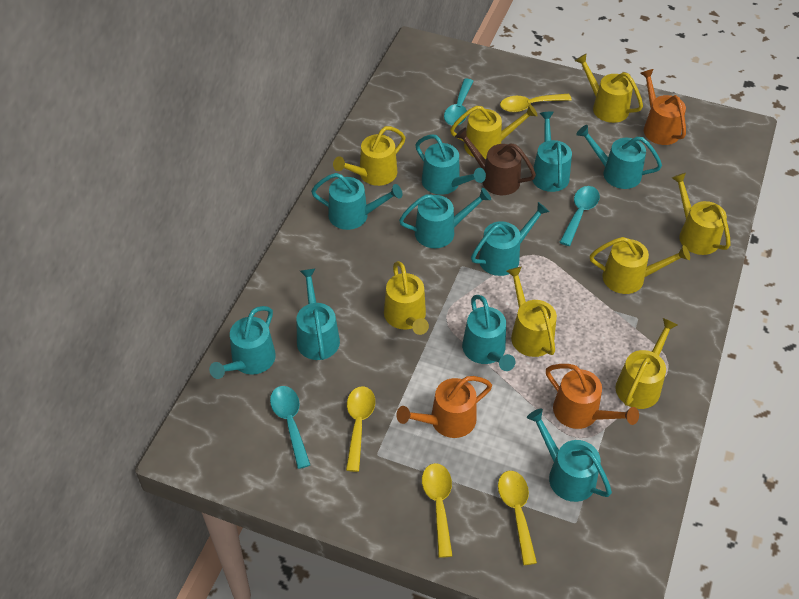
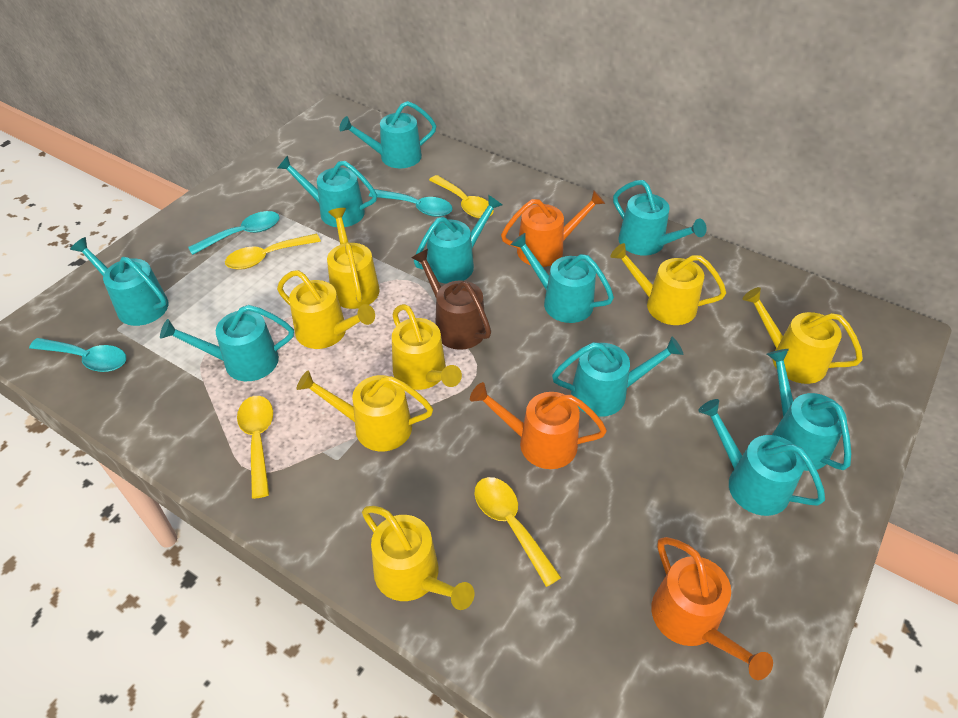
yellow watering can: 8 -> 7

